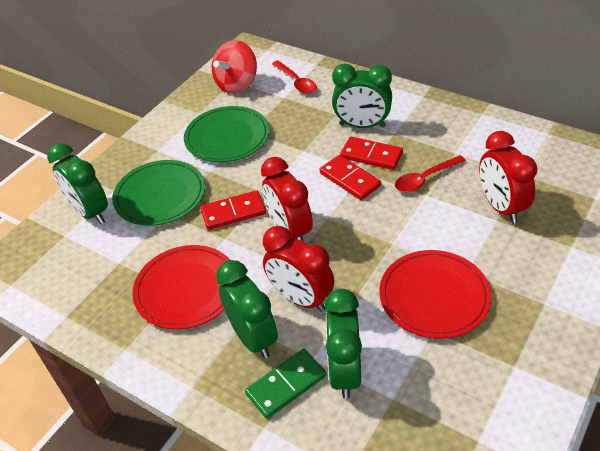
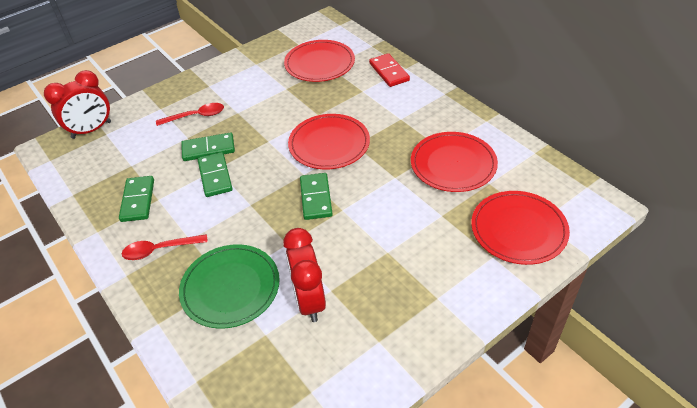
green clock: 4 -> 0
green domino: 1 -> 4
green plate: 2 -> 1
red clock: 3 -> 2
red domino: 3 -> 1
red plate: 2 -> 4
red spinning top: 1 -> 0

